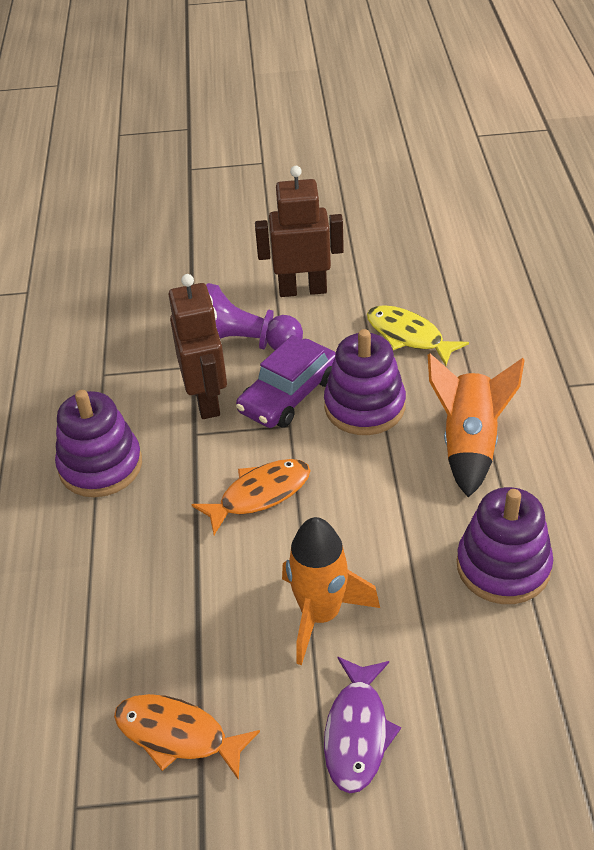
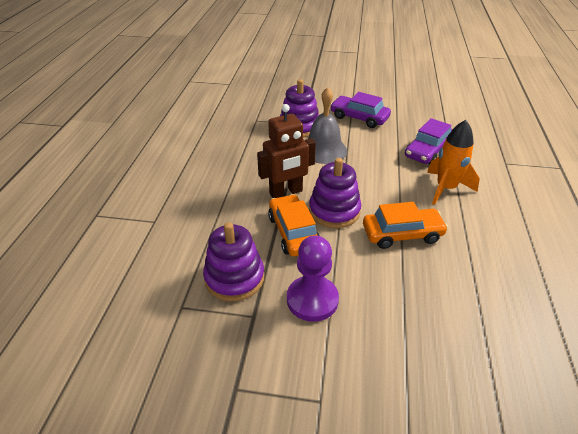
brown robot: 2 -> 1
grey bell: 0 -> 1
orange car: 0 -> 2
orange fish: 2 -> 0
orange rocket: 2 -> 1
purple car: 1 -> 2
purple fish: 1 -> 0
yellow fish: 1 -> 0

